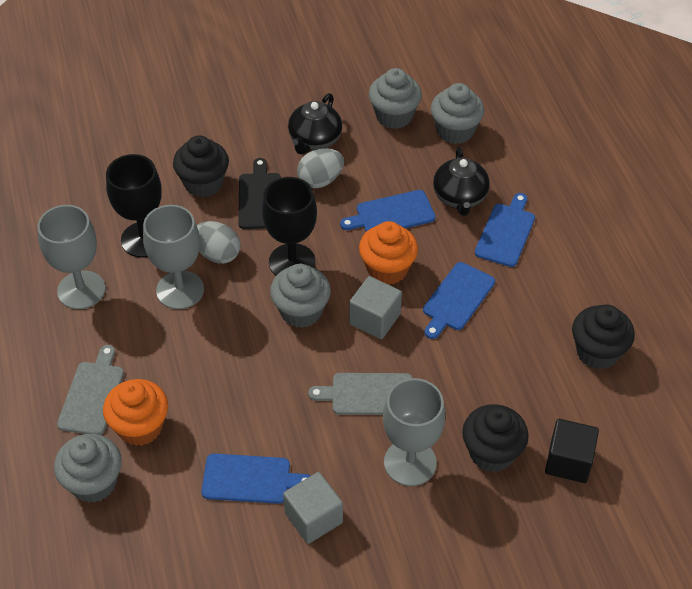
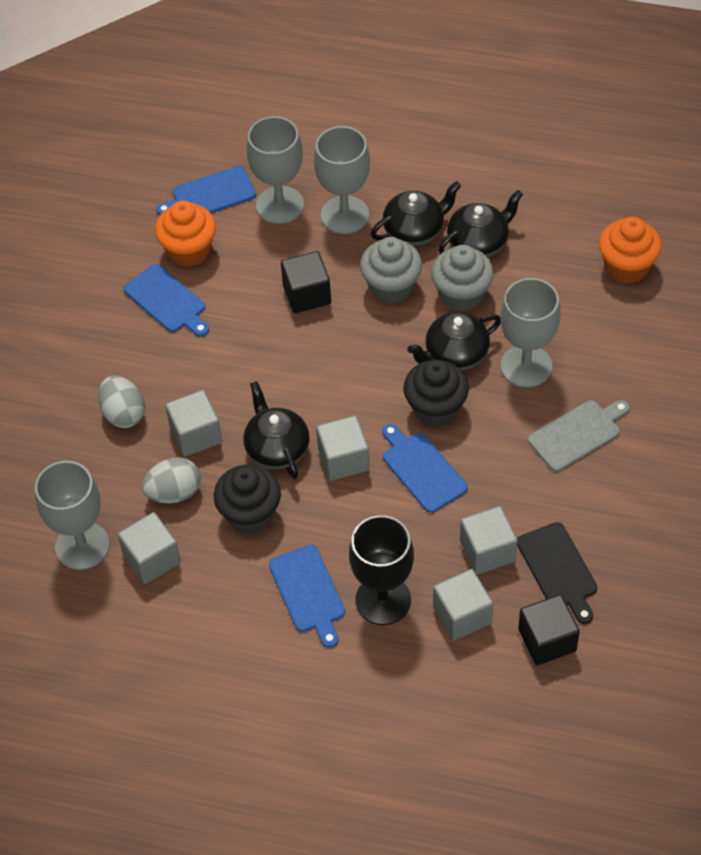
black cube: 1 -> 2
black cupcake: 3 -> 2
black goblet: 2 -> 1
black teapot: 2 -> 4
grey cube: 2 -> 5
grey cupcake: 4 -> 2
grey cutting board: 2 -> 1
grey goblet: 3 -> 4

